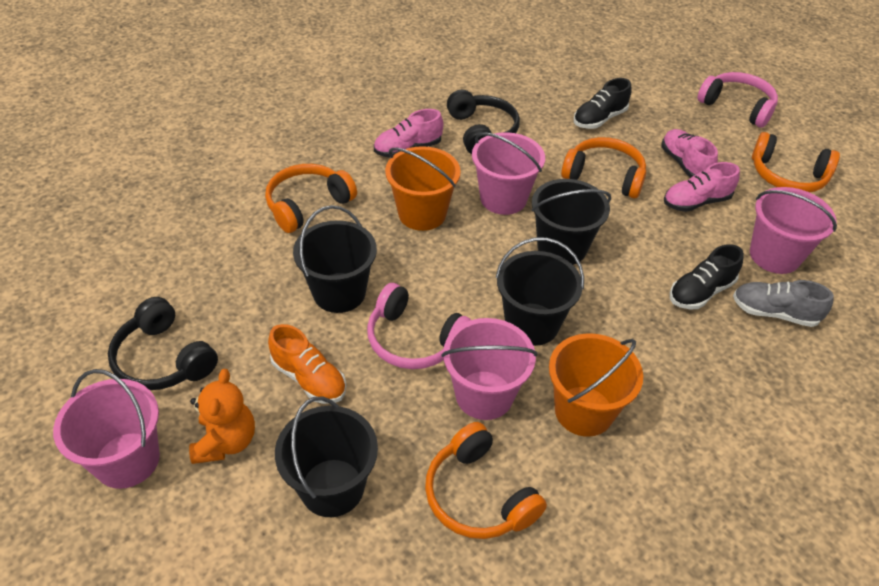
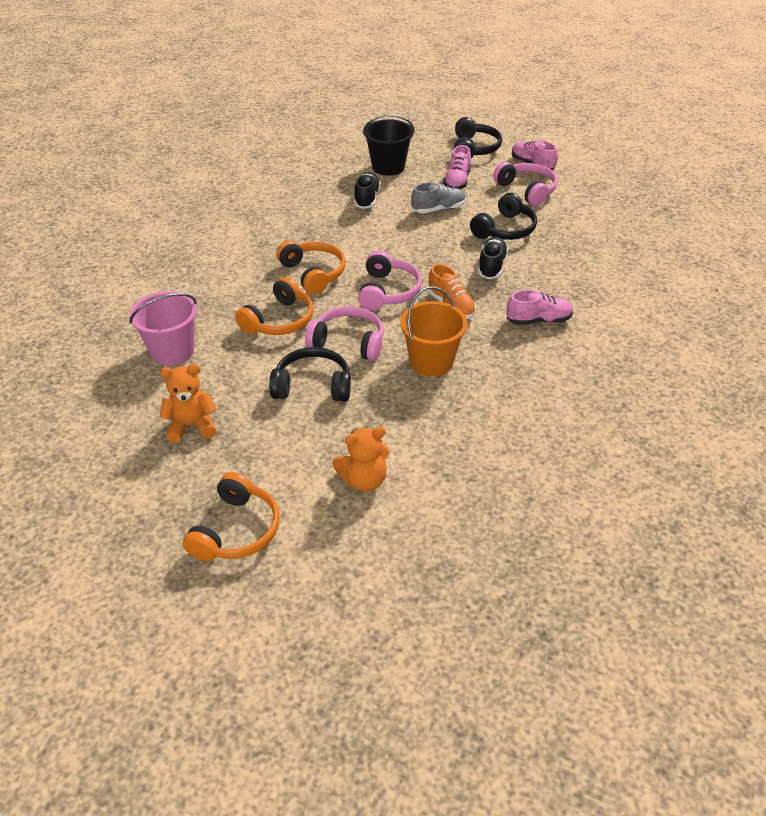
black bucket: 4 -> 1
black headphones: 2 -> 3
orange bucket: 2 -> 1
orange headphones: 4 -> 3
orange teddy bear: 1 -> 2
pink bucket: 4 -> 1
pink headphones: 2 -> 3

